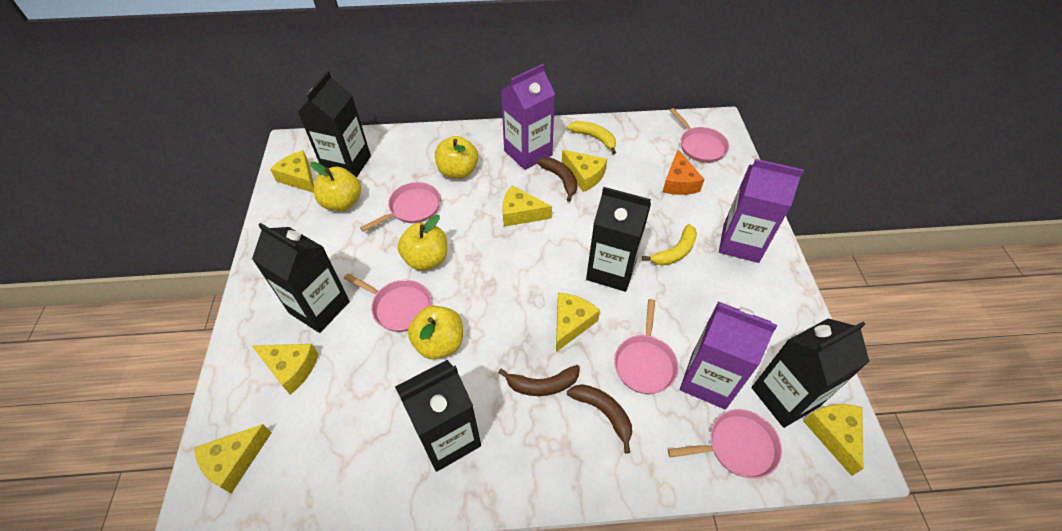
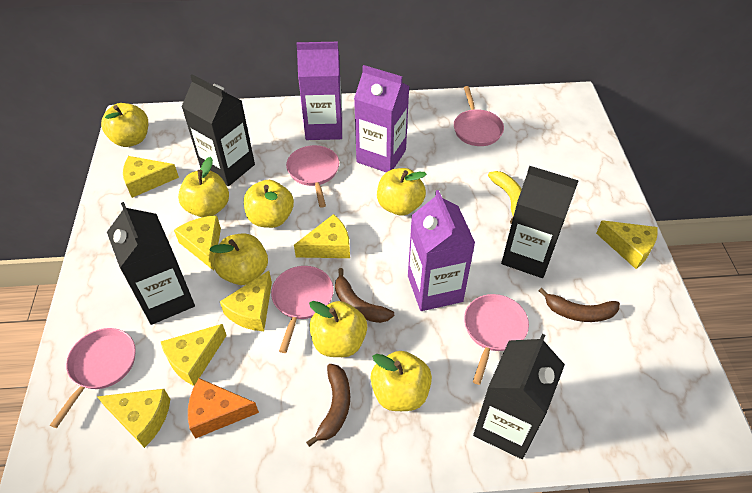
black carton: 5 -> 4
yellow apple: 4 -> 7
yellow banana: 2 -> 1

